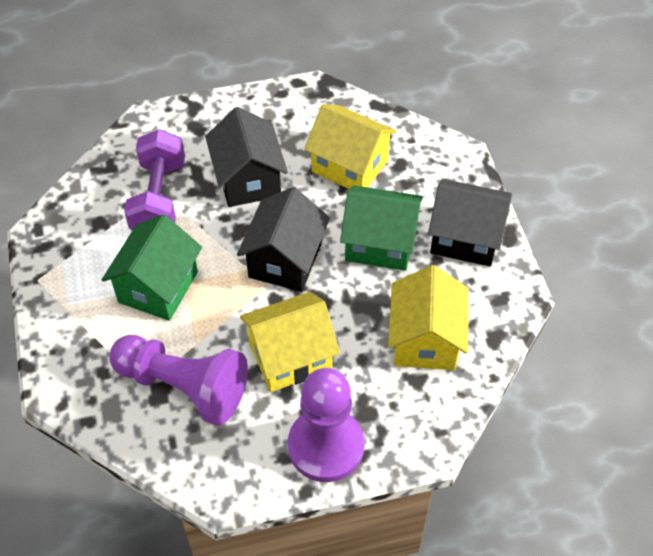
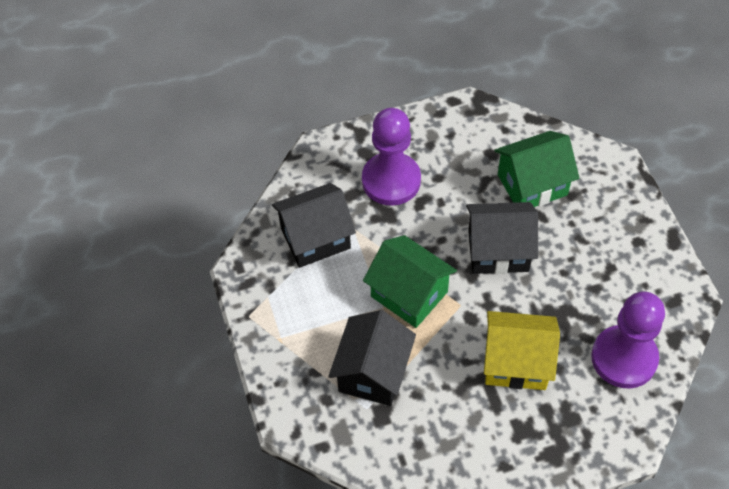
purple dumbbell: 1 -> 0
yellow house: 3 -> 1

